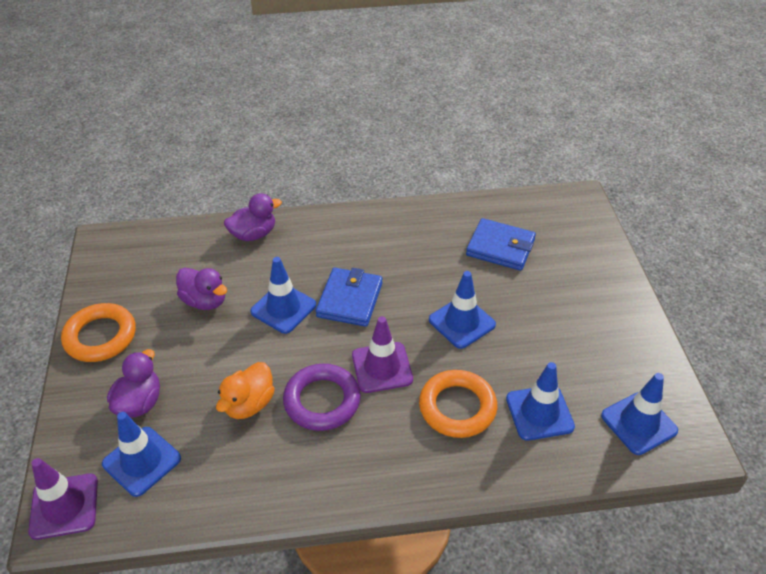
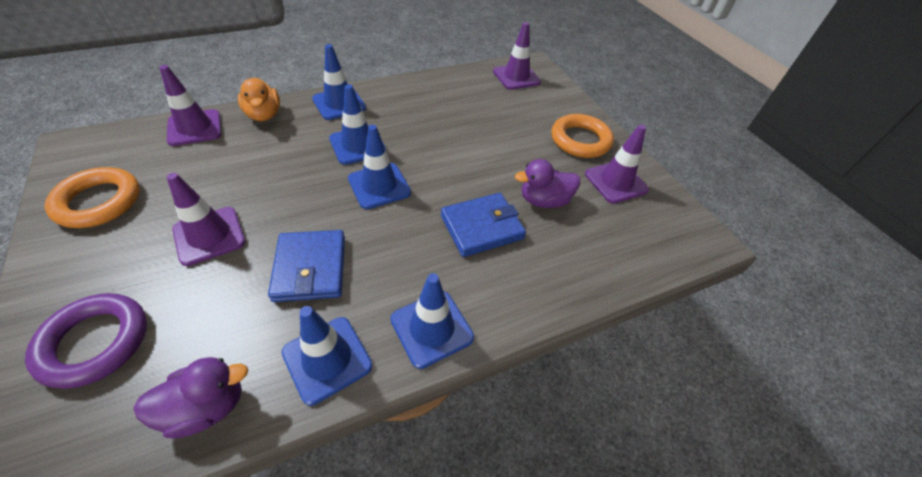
purple duck: 3 -> 2
purple traffic cone: 2 -> 4

